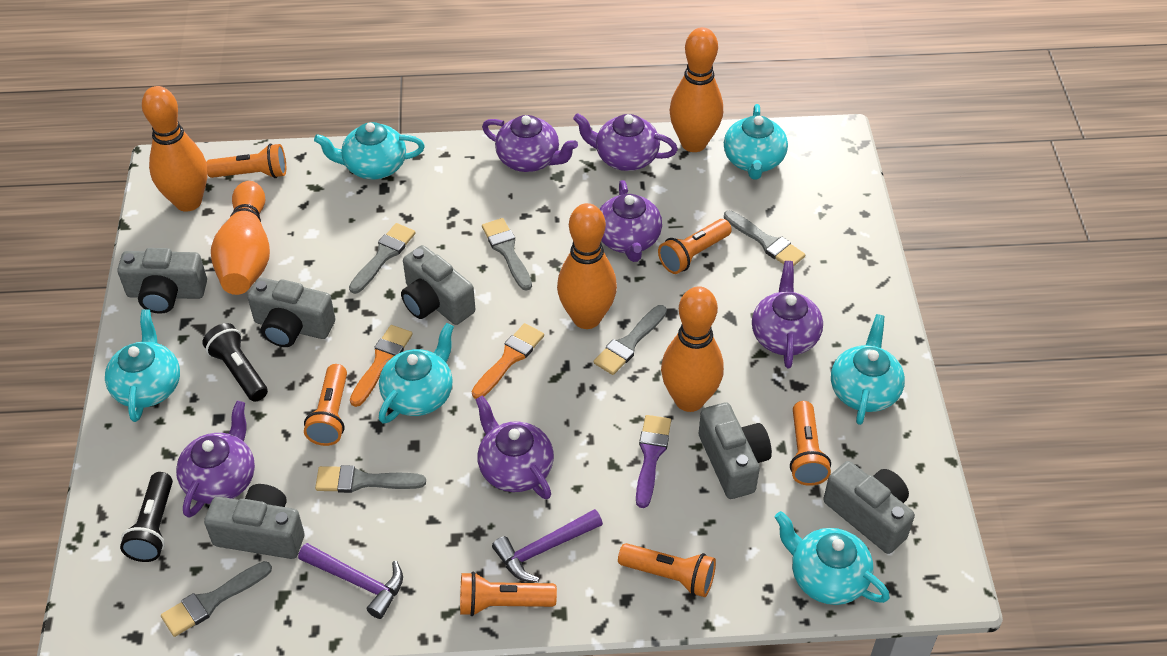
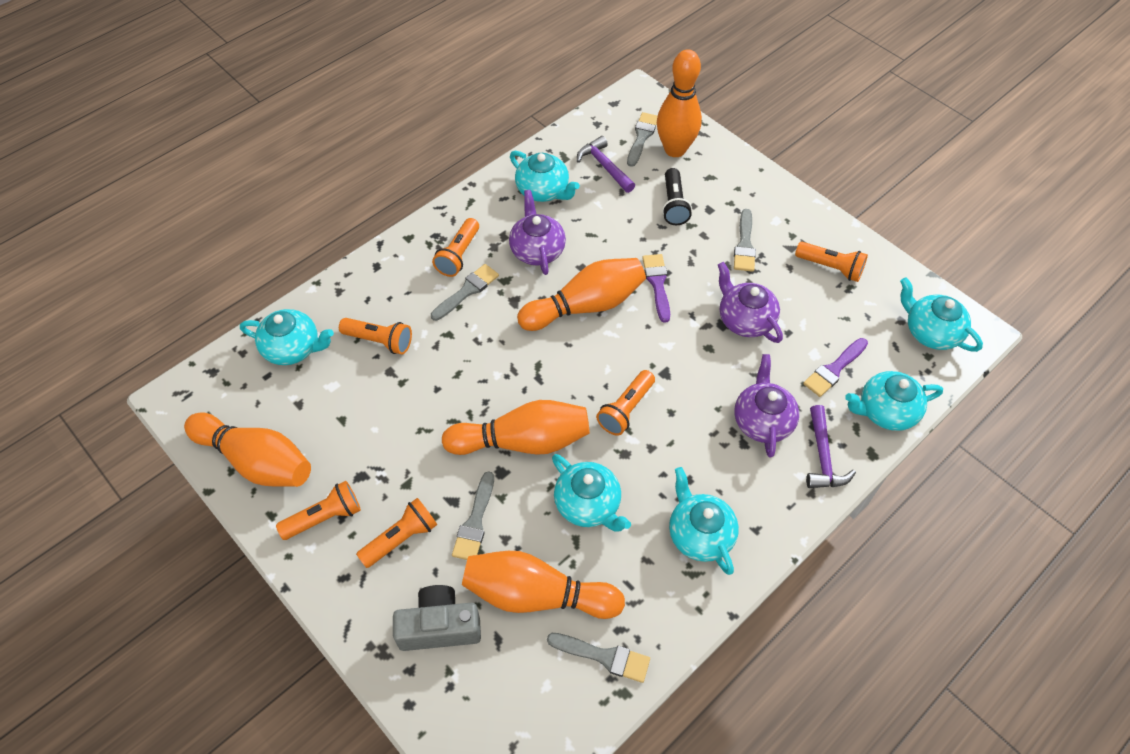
black flashlight: 2 -> 1
grey brush: 6 -> 5
grey camera: 6 -> 1
orange brush: 2 -> 0
purple brush: 1 -> 2
purple teapot: 6 -> 3

